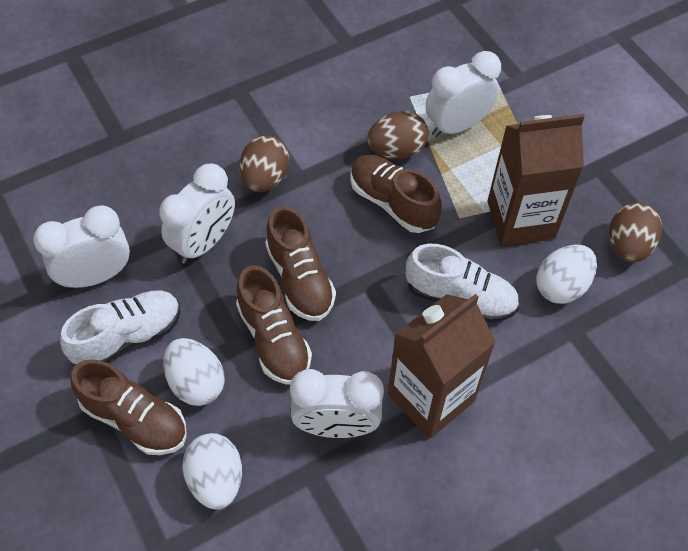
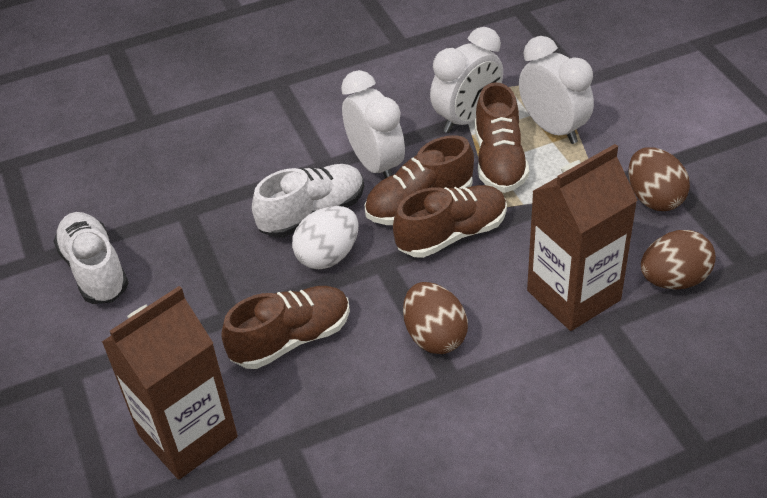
white clock: 4 -> 3
white egg: 3 -> 1

